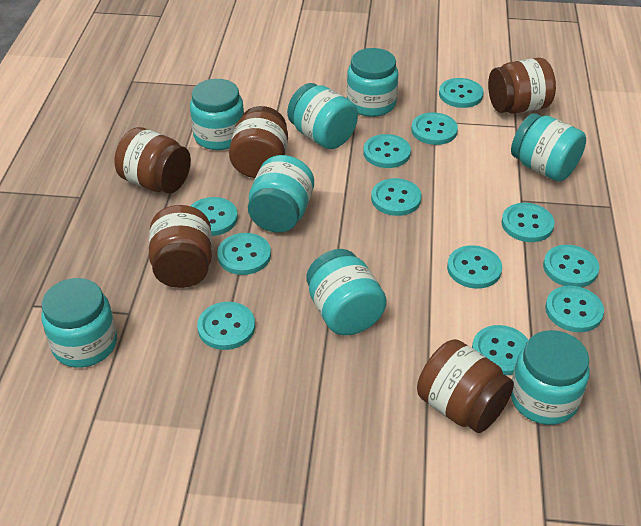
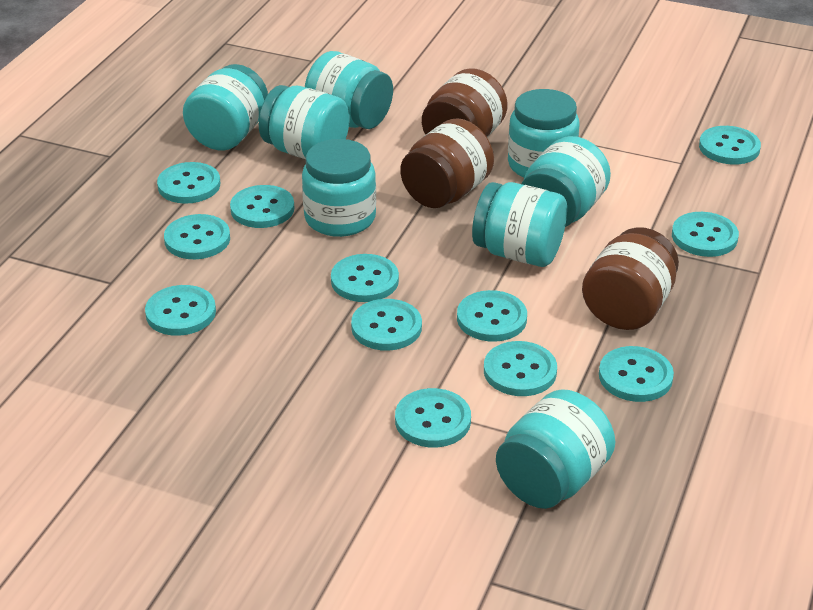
brown jar: 5 -> 3

